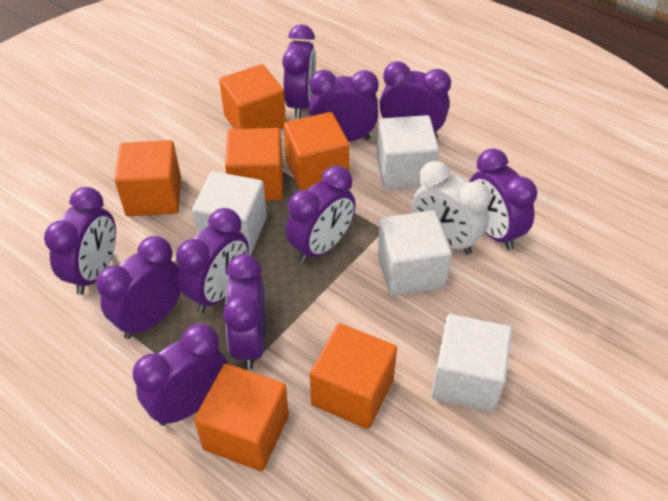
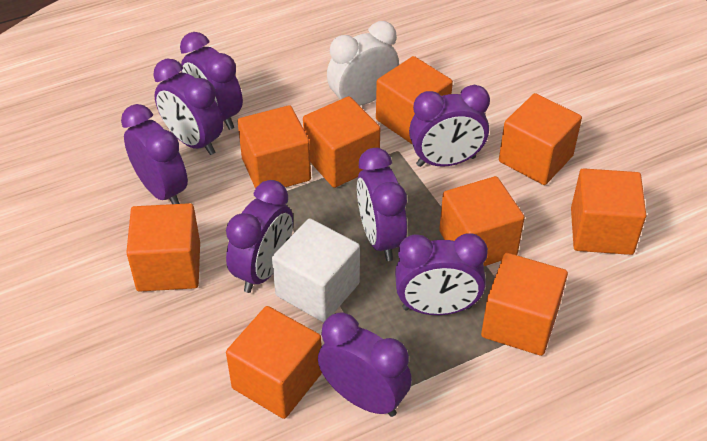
orange cube: 6 -> 9
purple clock: 10 -> 8
white cube: 4 -> 1

